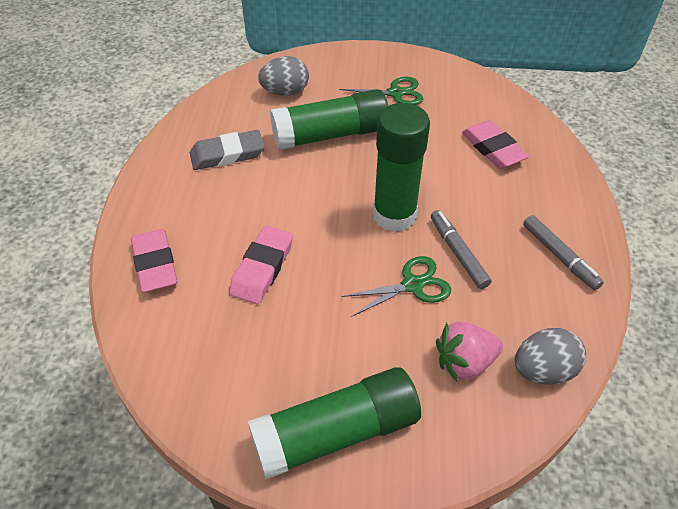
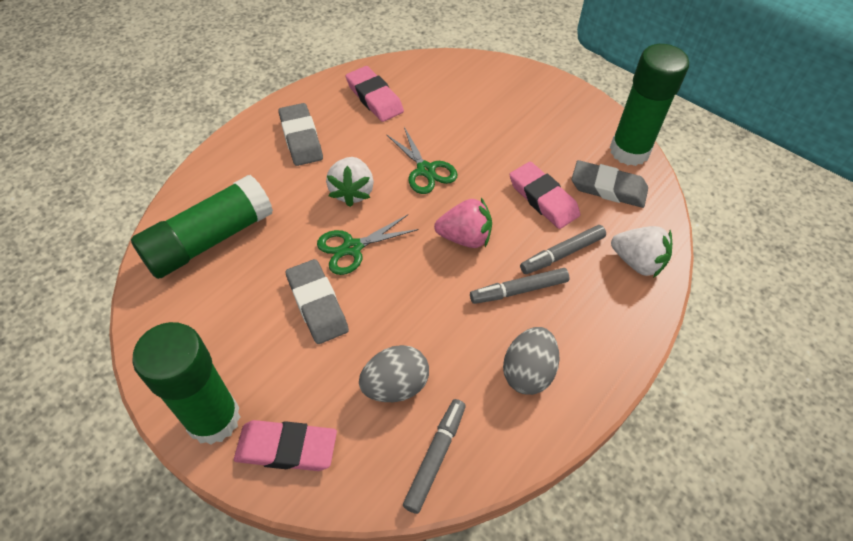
grey eraser: 1 -> 3
grey marker: 2 -> 3
white strawberry: 0 -> 2

